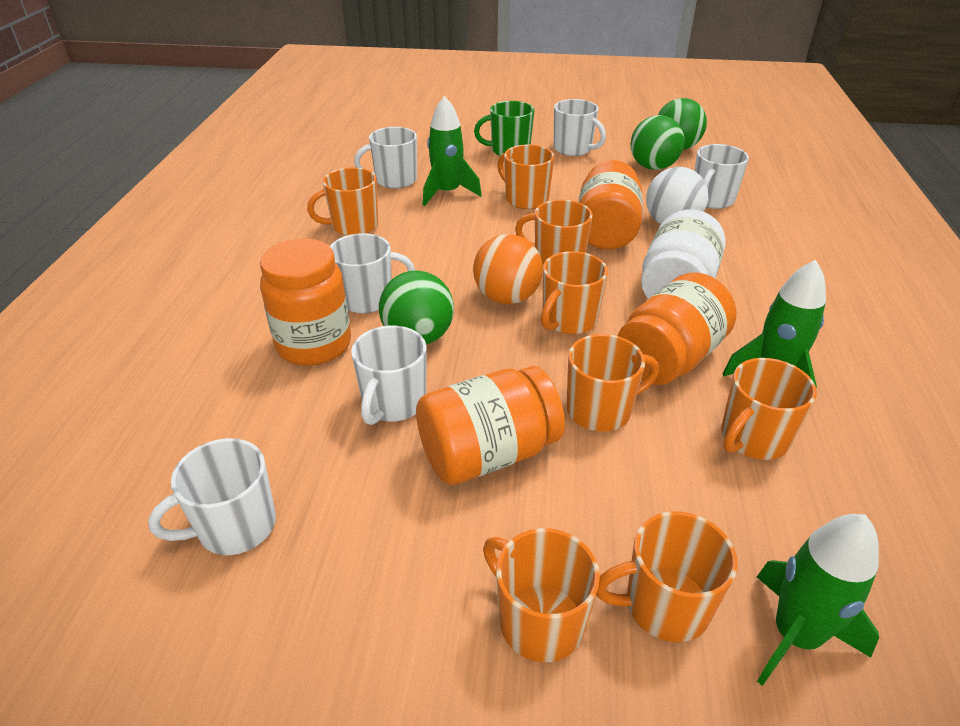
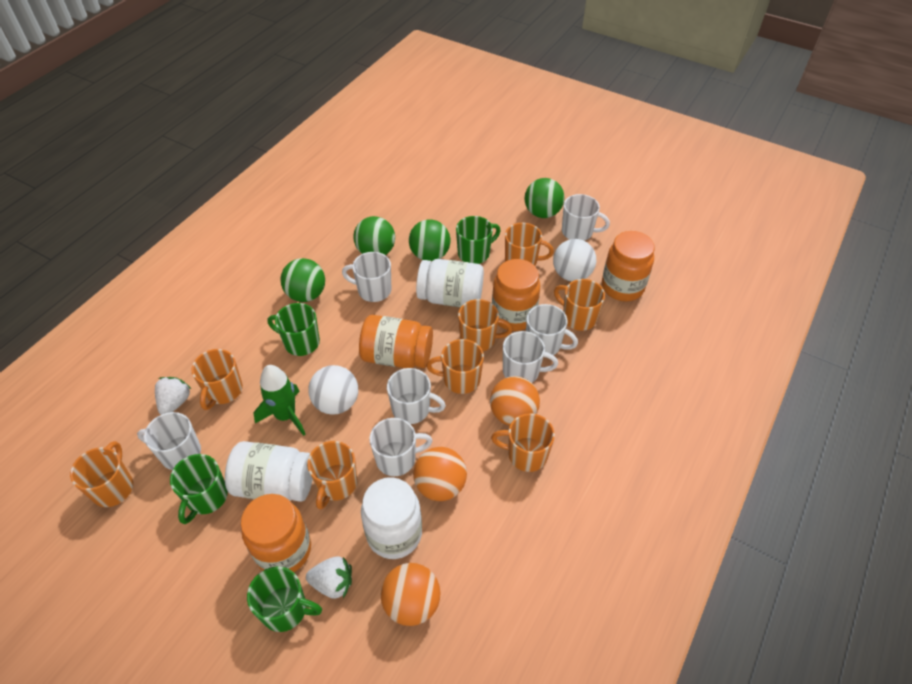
green ball: 3 -> 4
green mug: 1 -> 4
green rocket: 3 -> 1
orange ball: 1 -> 3
white ball: 1 -> 2
white jar: 1 -> 3
white mug: 6 -> 7
white strawberry: 0 -> 2

